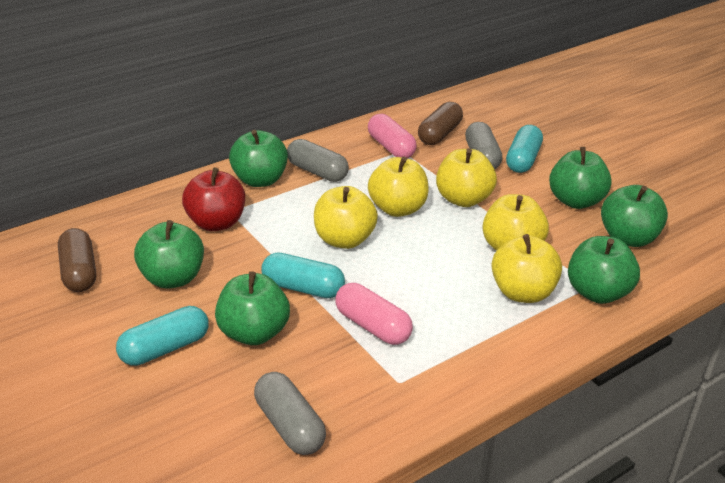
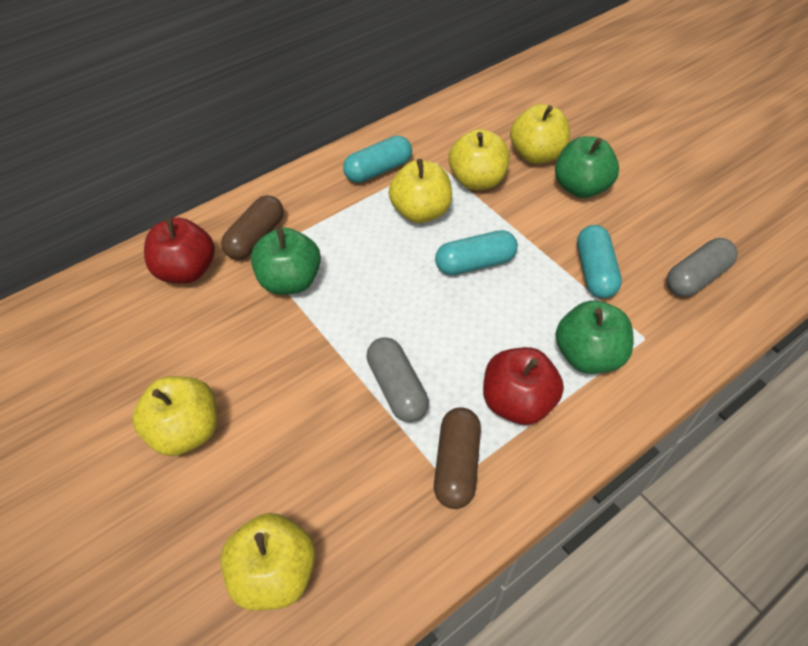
green apple: 6 -> 3
grey capsule: 3 -> 2
pink capsule: 2 -> 0
red apple: 1 -> 2

